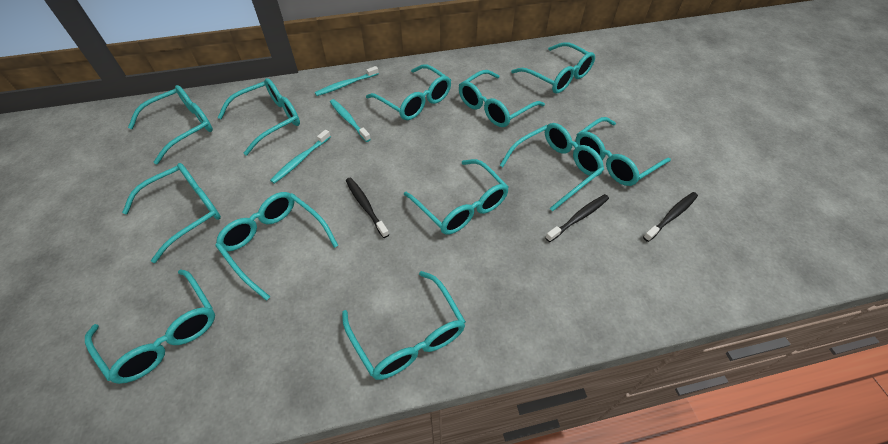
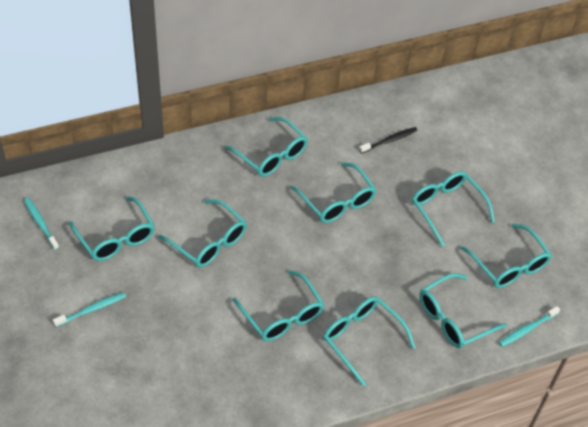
black toothbrush: 3 -> 1
turquoise glasses: 12 -> 9

